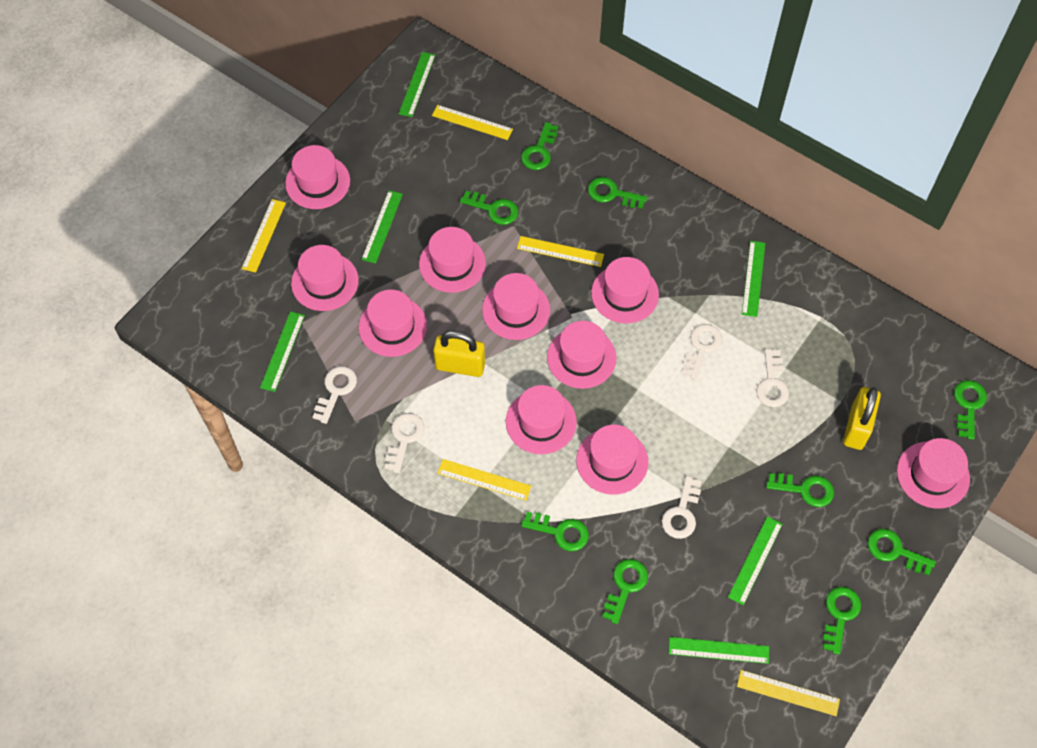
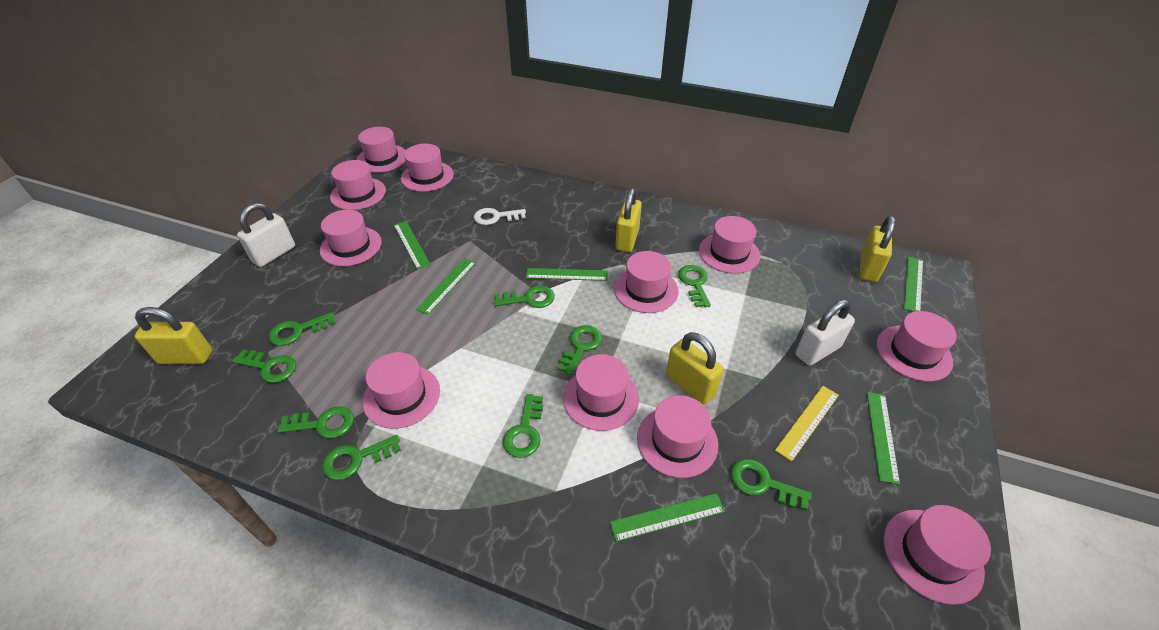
pink hat: 10 -> 11
white key: 5 -> 1
white padlock: 0 -> 2
yellow padlock: 2 -> 4
yellow ruler: 5 -> 1

